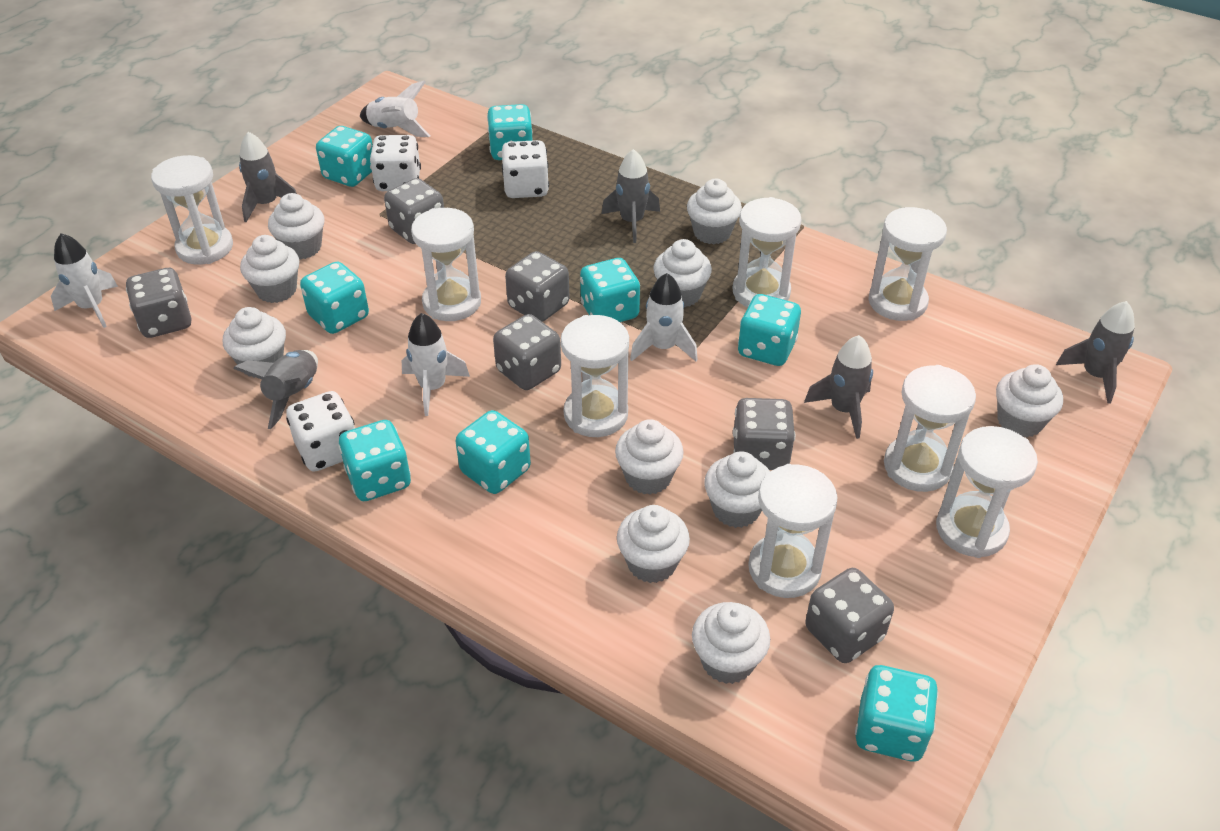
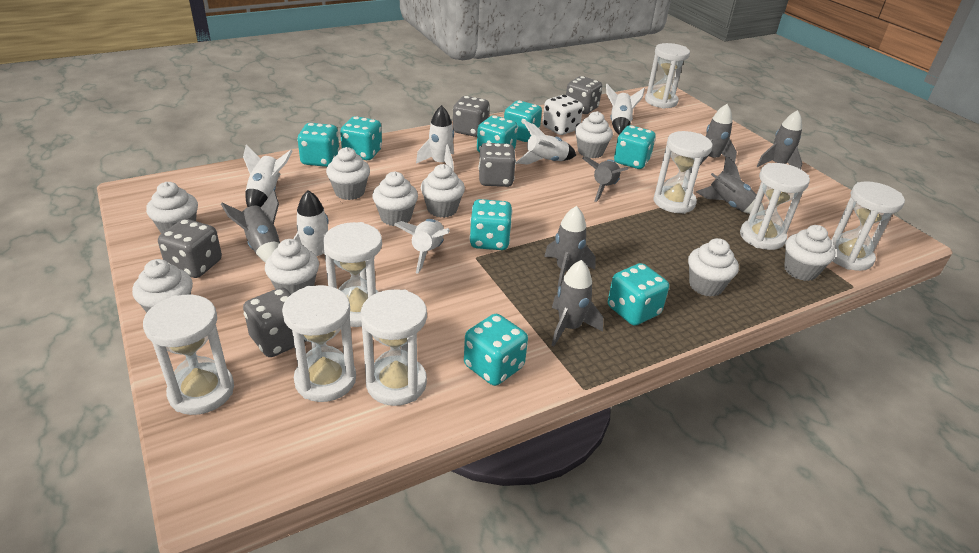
grey dice: 6 -> 5
grey rocket: 5 -> 7
white cupcake: 10 -> 9
white dice: 3 -> 1
white rocket: 4 -> 6

